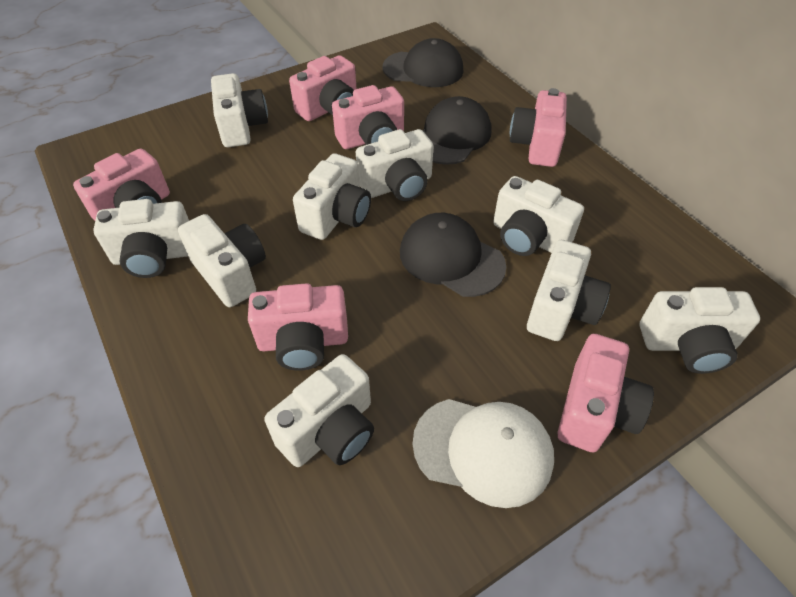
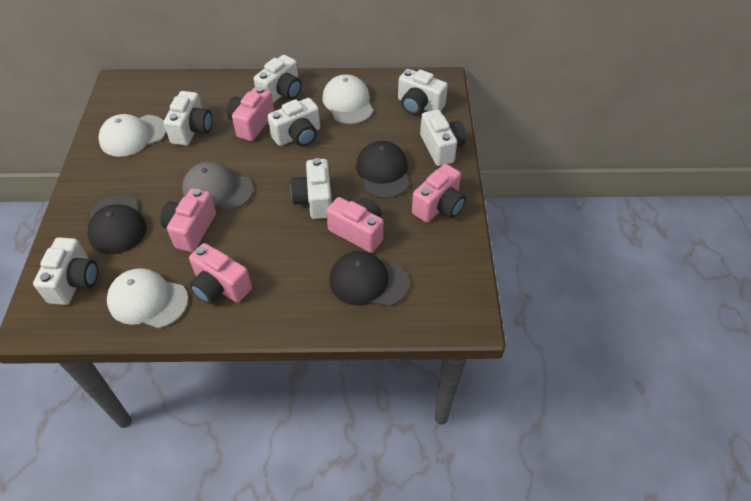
grey cap: 0 -> 1
pink camera: 6 -> 5
white camera: 9 -> 7
white cap: 1 -> 3

